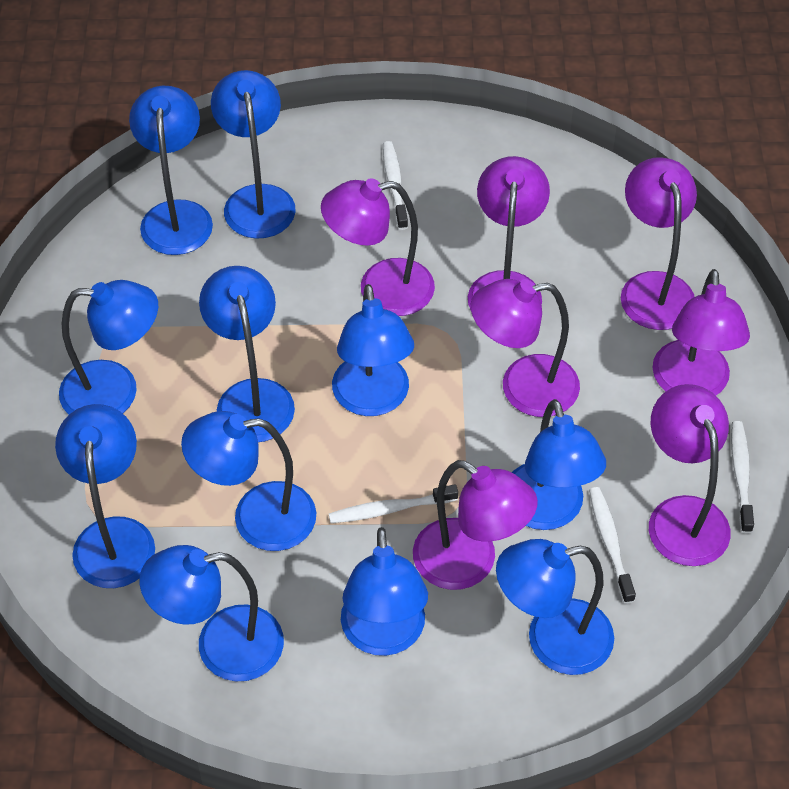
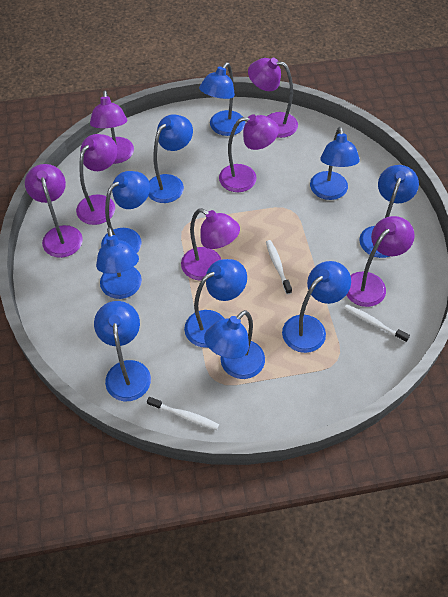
blue lamp: 11 -> 10
white toothbrush: 4 -> 3

